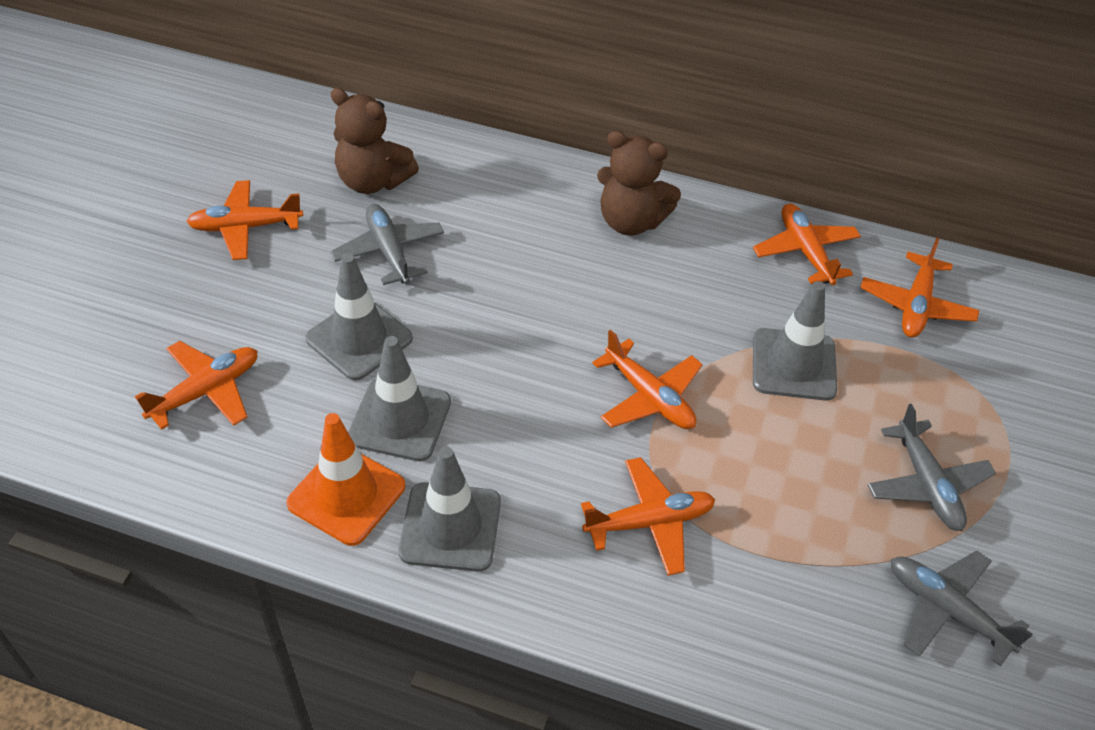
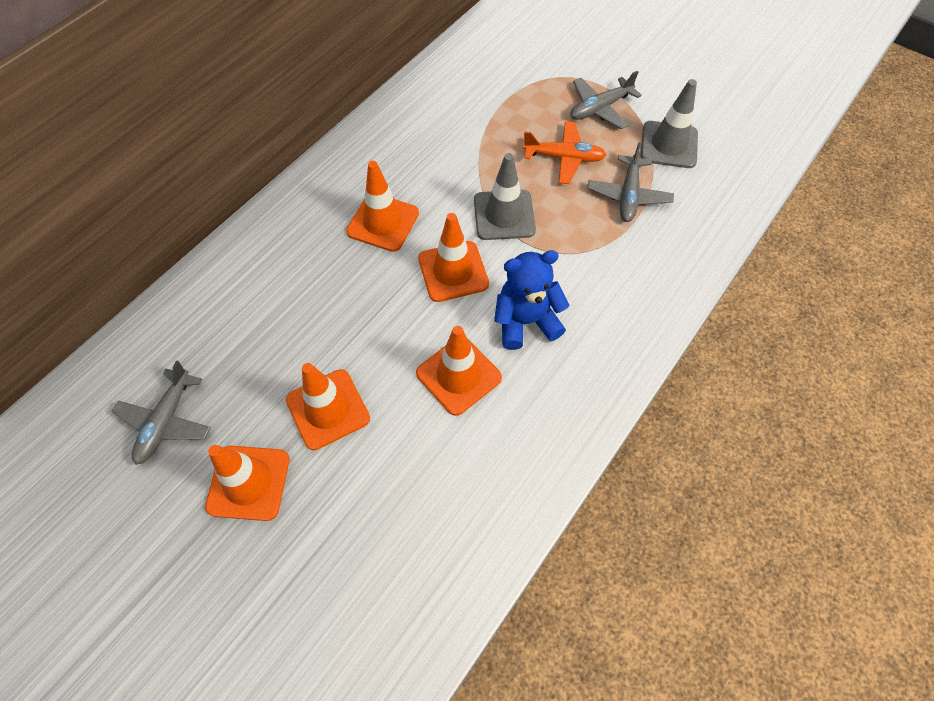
blue teddy bear: 0 -> 1
brown teddy bear: 2 -> 0
grey traffic cone: 4 -> 2
orange plane: 6 -> 1
orange traffic cone: 1 -> 5

